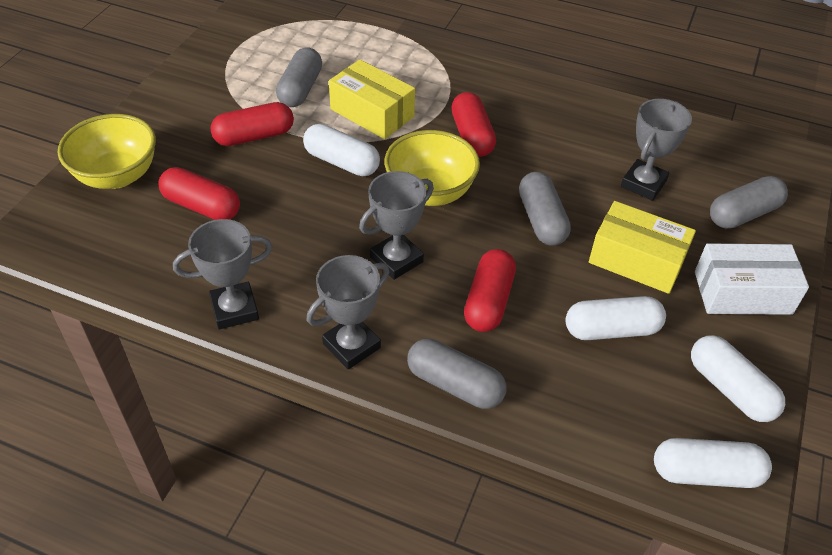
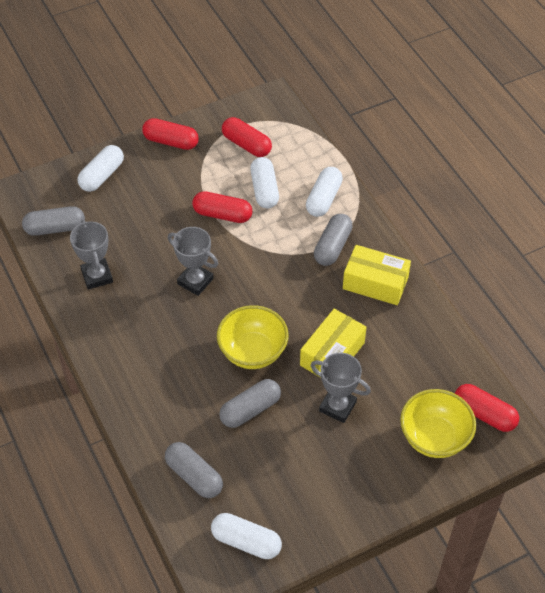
grey trophy: 4 -> 3
white box: 1 -> 0

